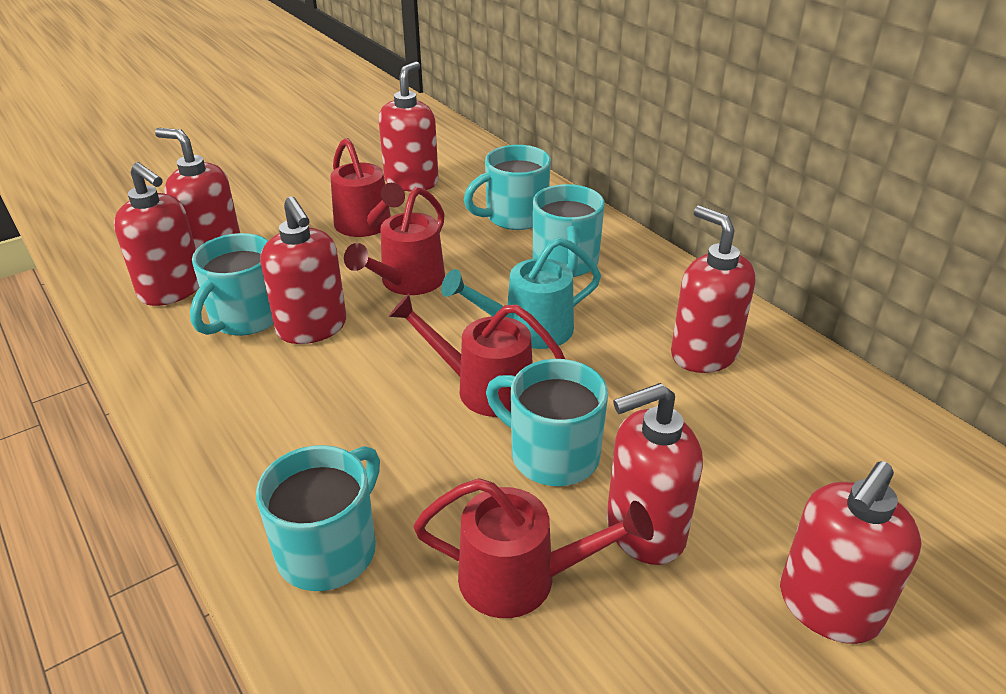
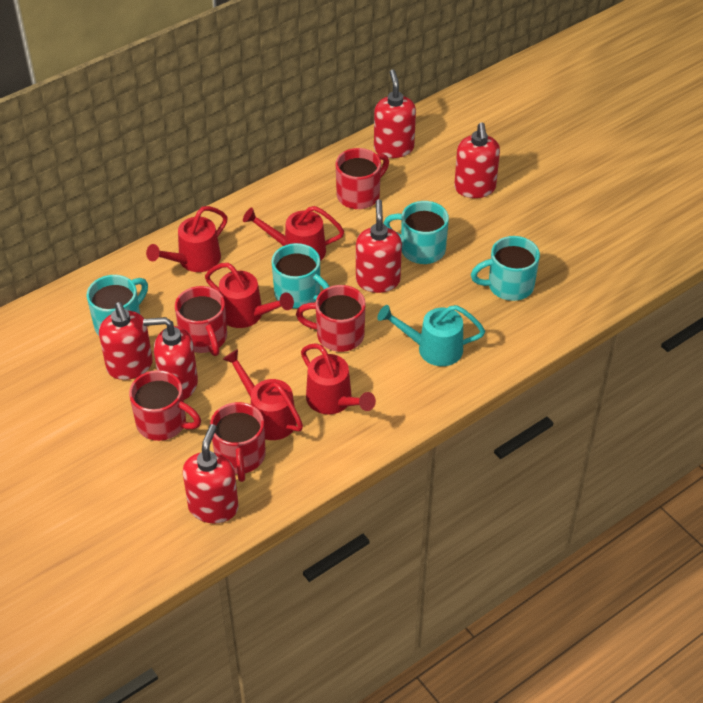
red mug: 0 -> 5
red soap dispenser: 7 -> 6
red watering can: 4 -> 5
turquoise mug: 5 -> 4

